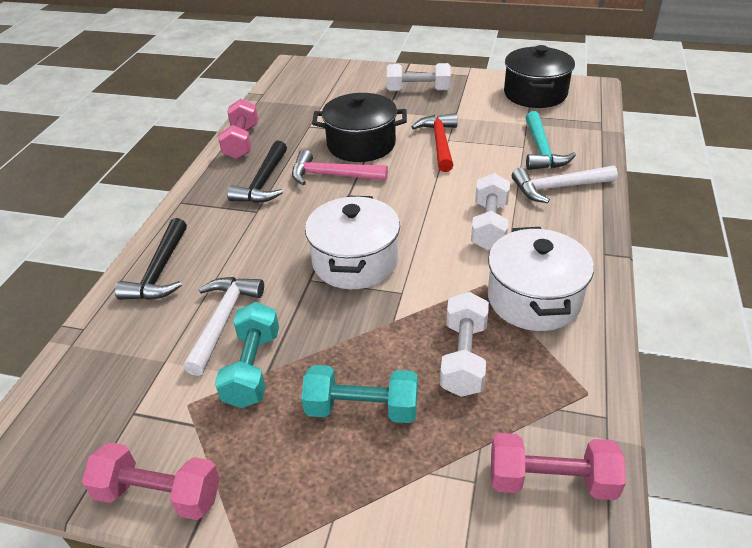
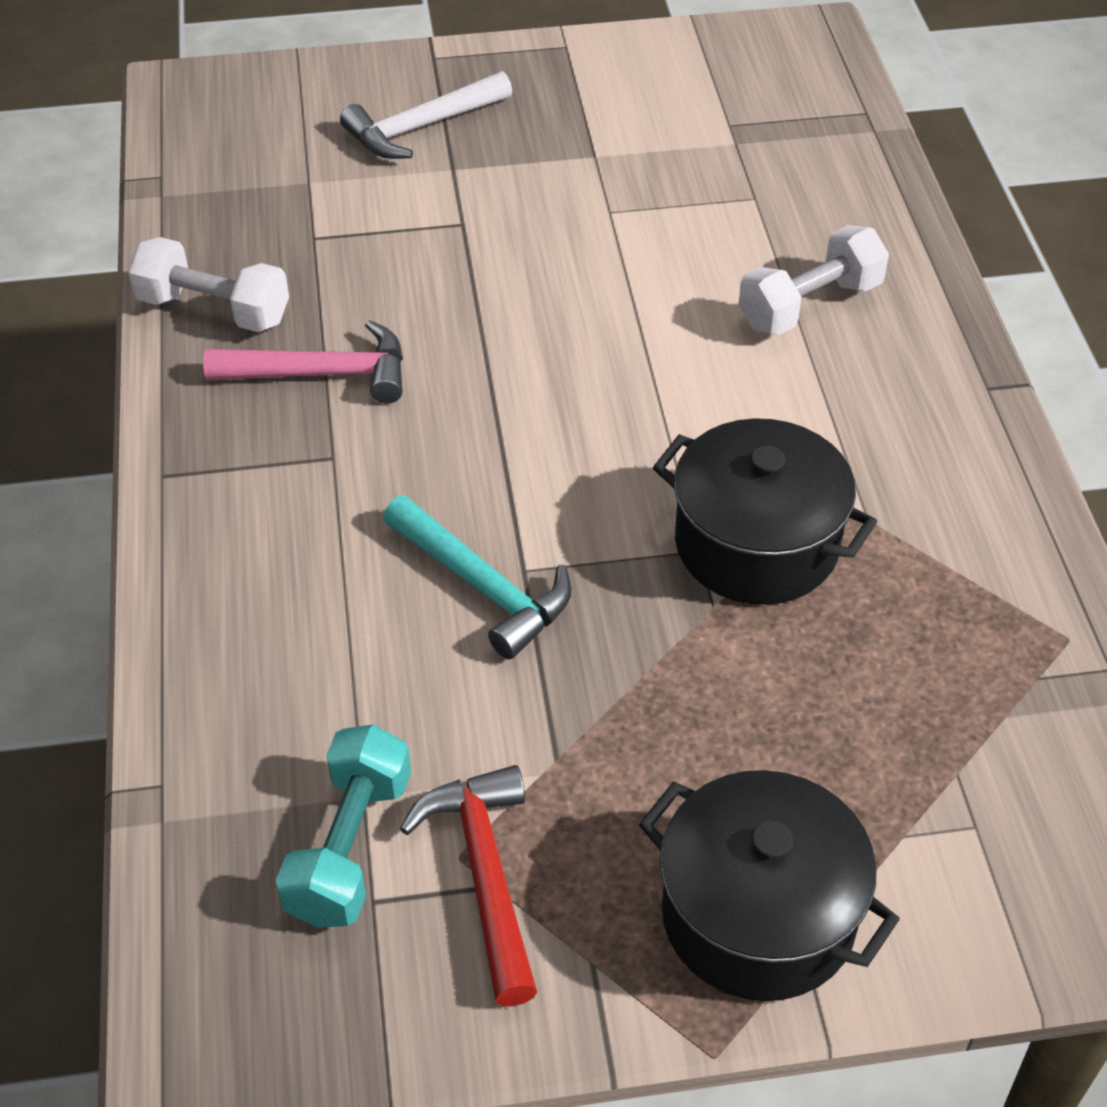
black hammer: 2 -> 0
pink dumbbell: 3 -> 0
turquoise dumbbell: 2 -> 1
white dumbbell: 3 -> 2
white hammer: 2 -> 1
white pot: 2 -> 0

